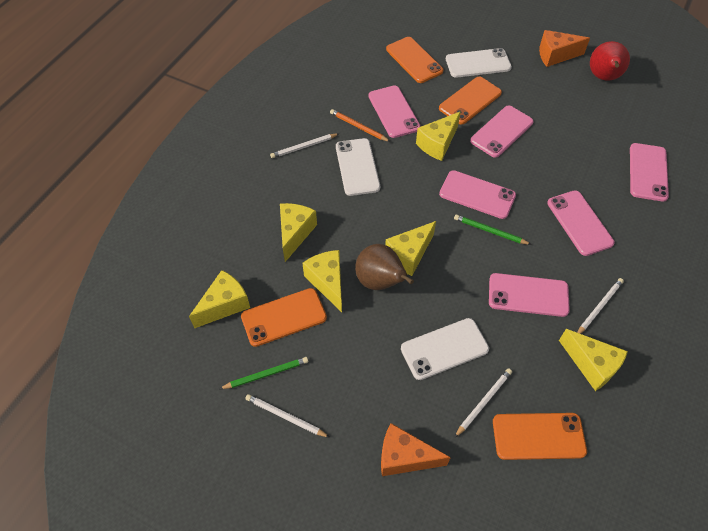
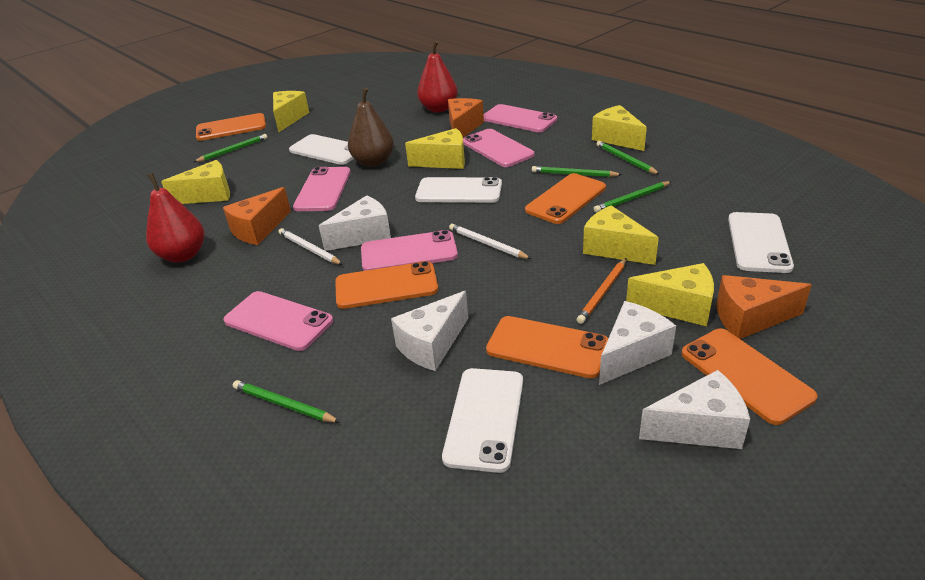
green pencil: 2 -> 5
orange cheese: 2 -> 3
orange phone: 4 -> 5
pink phone: 6 -> 5
red pear: 1 -> 2
white cheese: 0 -> 4
white pencil: 4 -> 2
white phone: 3 -> 4

